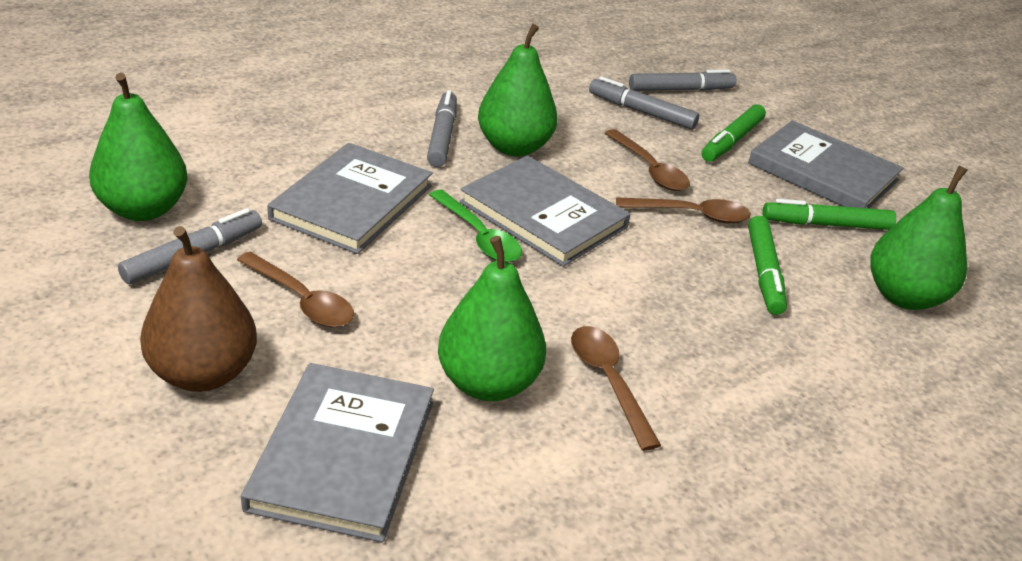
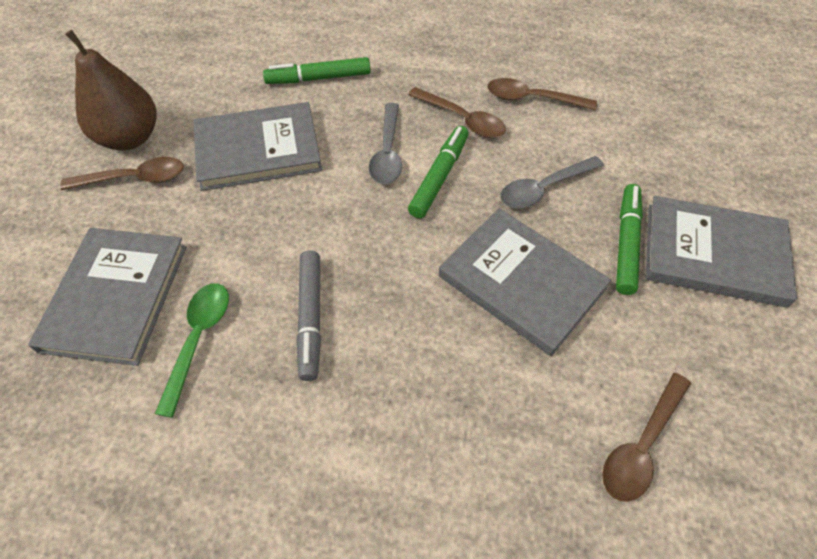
green pear: 4 -> 0
grey marker: 4 -> 1
grey spoon: 0 -> 2

